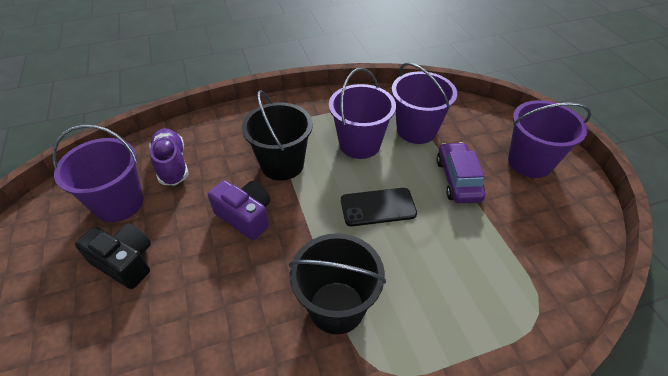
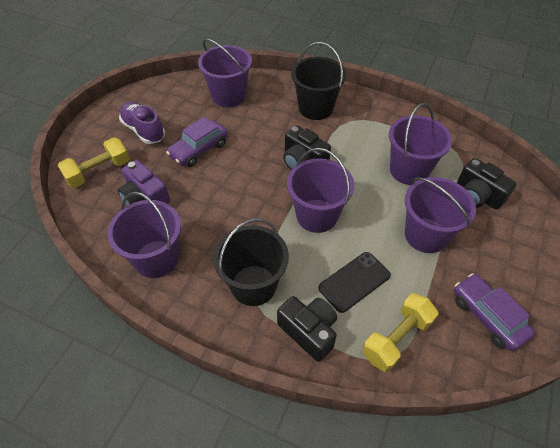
black camera: 1 -> 3
purple bucket: 4 -> 5
purple car: 1 -> 2
yellow dumbbell: 0 -> 2

